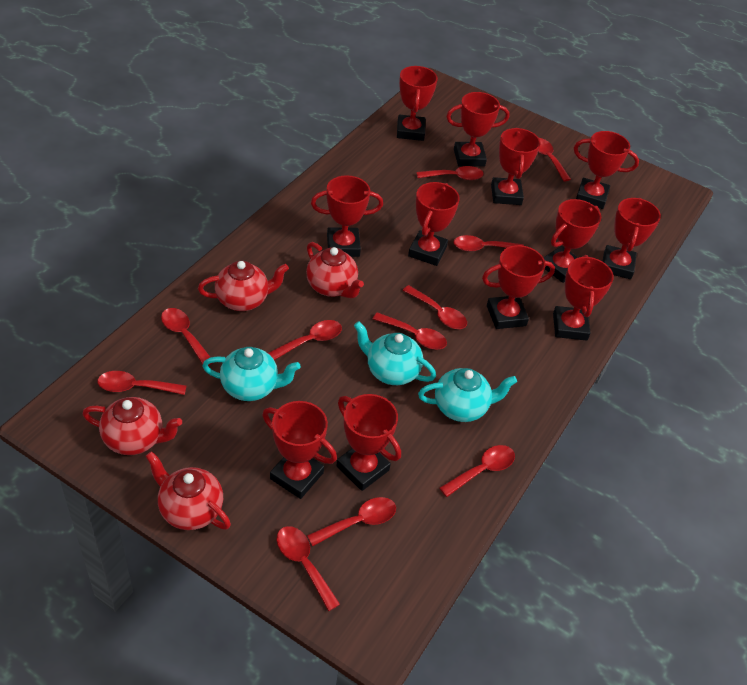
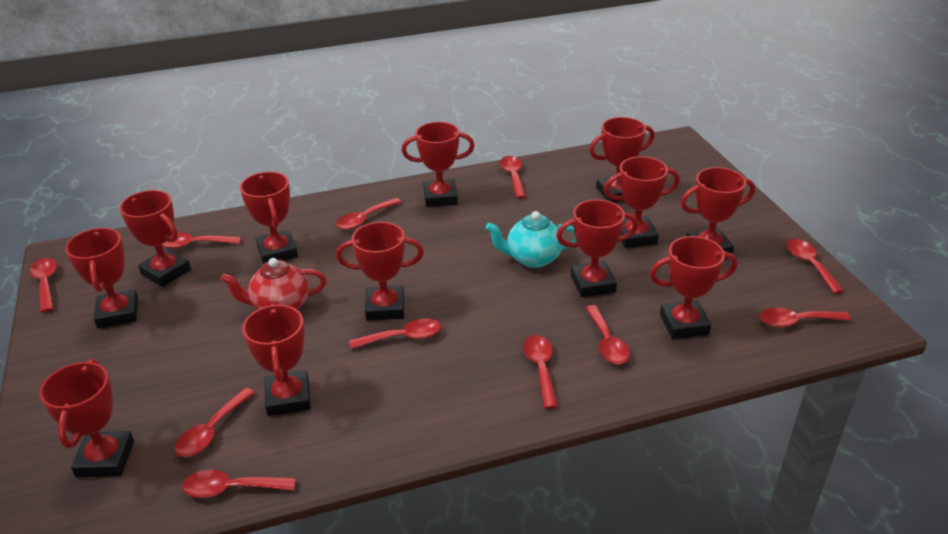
red teapot: 4 -> 1
turquoise teapot: 3 -> 1

